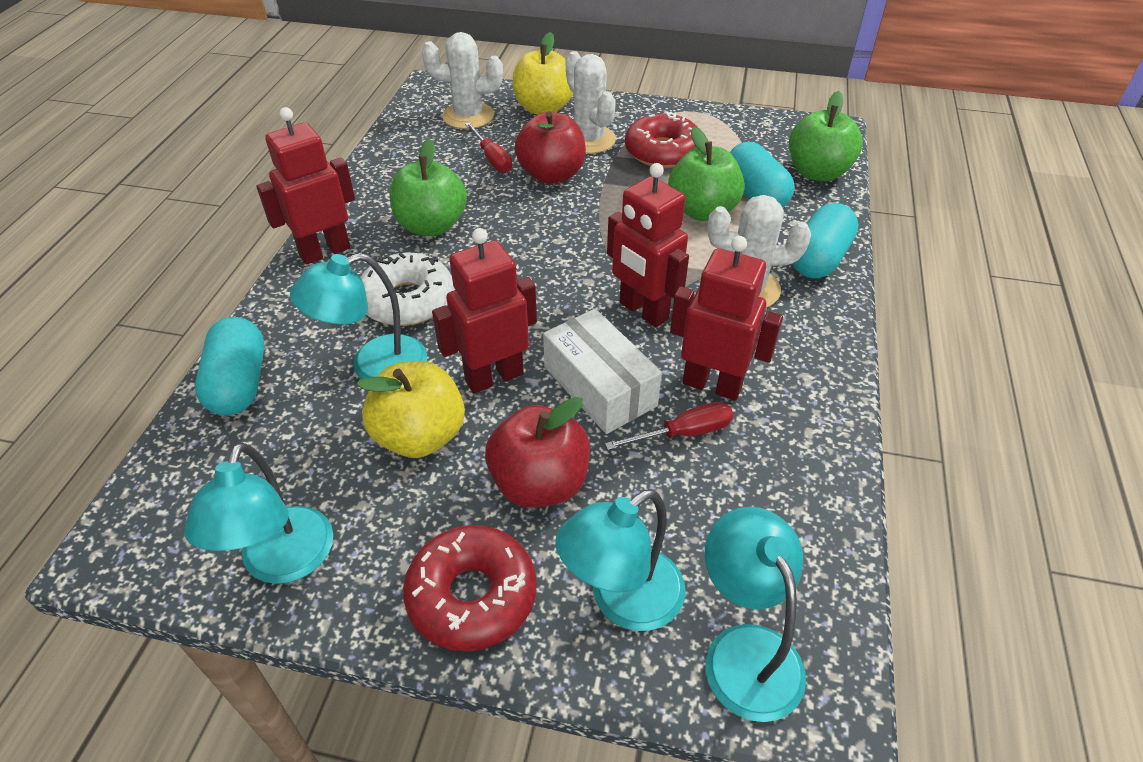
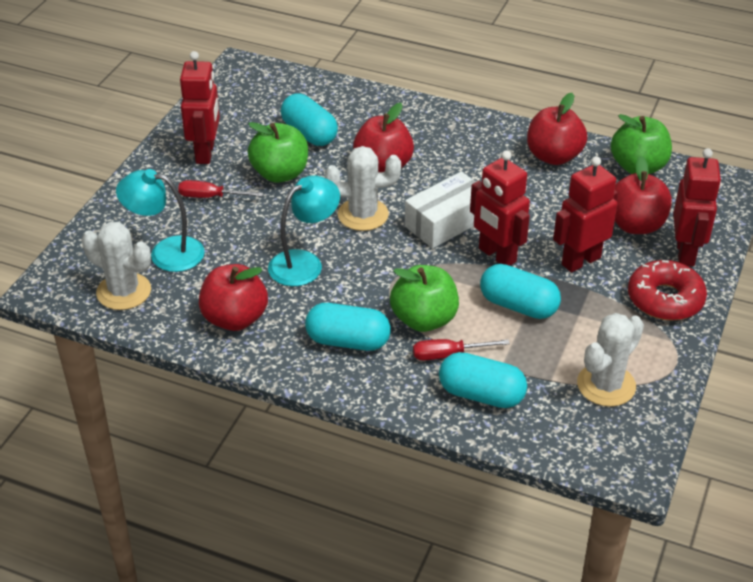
red apple: 2 -> 4
red donut: 2 -> 1
turquoise capsule: 3 -> 4
turquoise lamp: 4 -> 2
white donut: 1 -> 0
yellow apple: 2 -> 0

